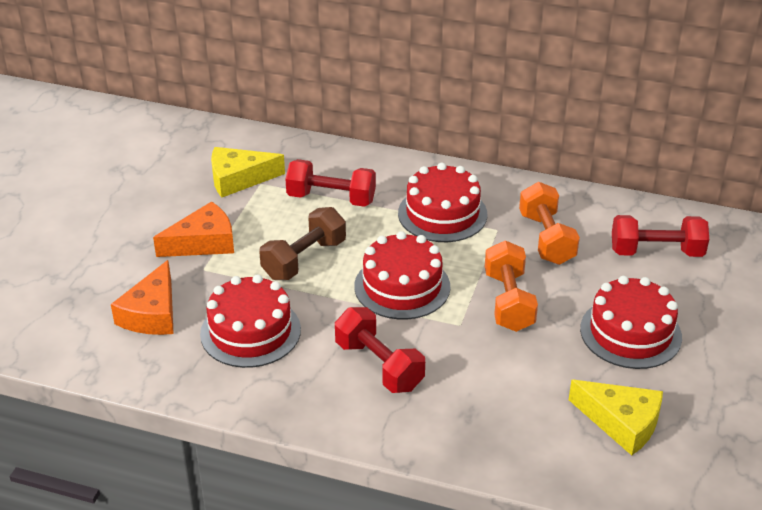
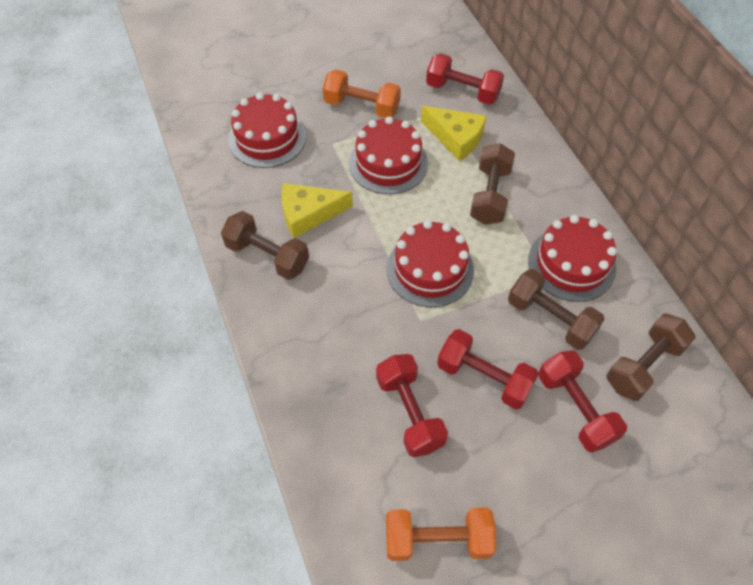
brown dumbbell: 1 -> 4
orange cheese: 2 -> 0
red dumbbell: 3 -> 4

